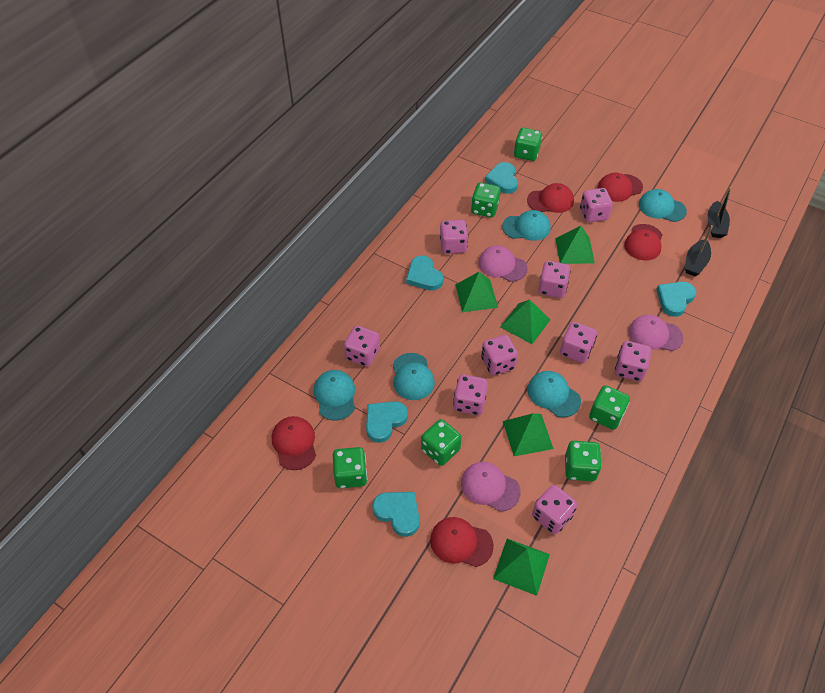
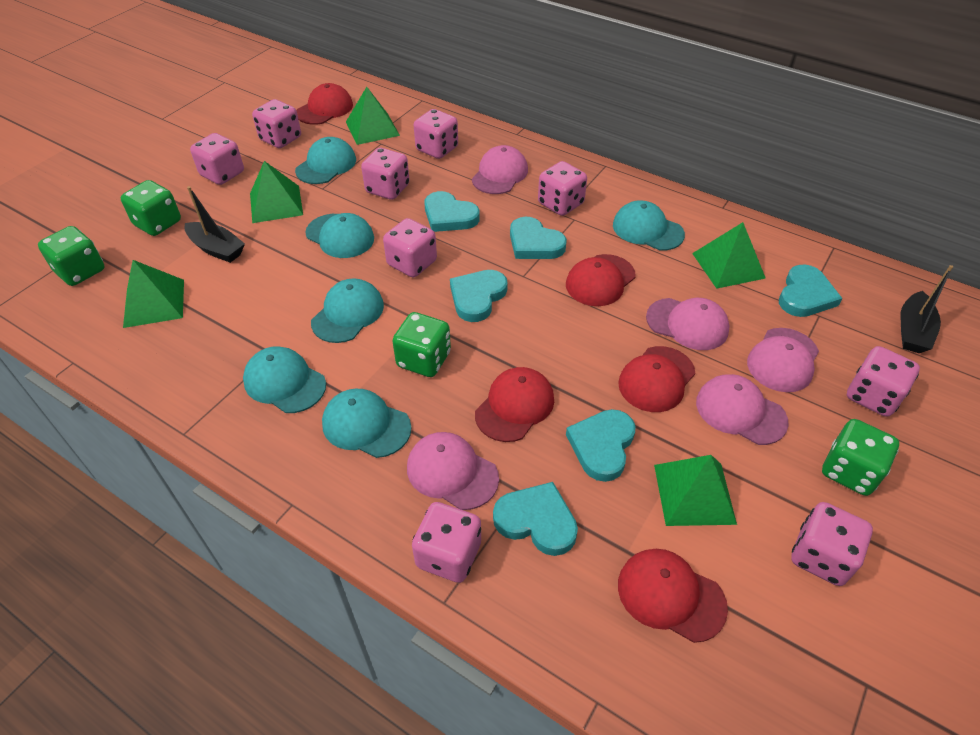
green dice: 6 -> 4
pink cap: 3 -> 5
turquoise cap: 5 -> 6
turquoise heart: 5 -> 6

